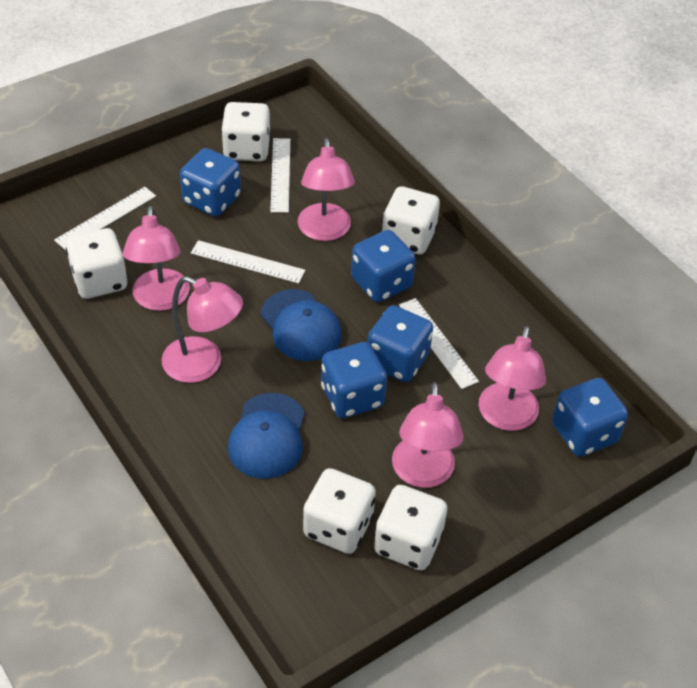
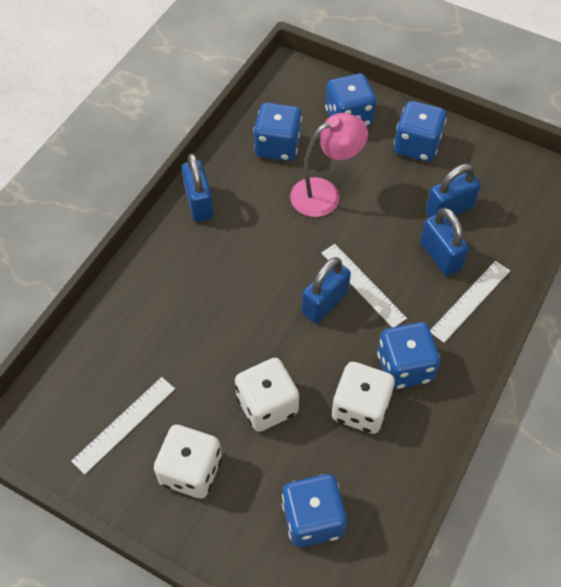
blue cap: 2 -> 0
blue padlock: 0 -> 4
pink lamp: 5 -> 1
white dice: 5 -> 3
white ruler: 4 -> 3

